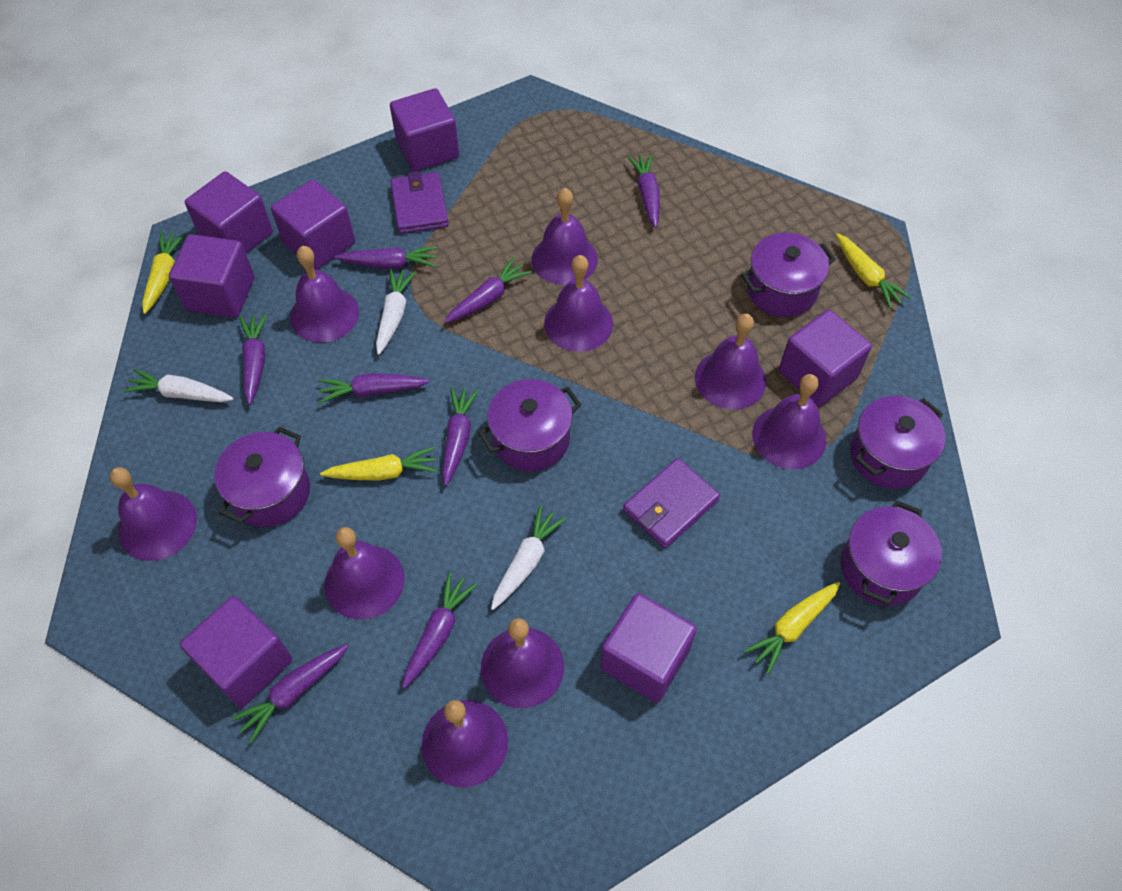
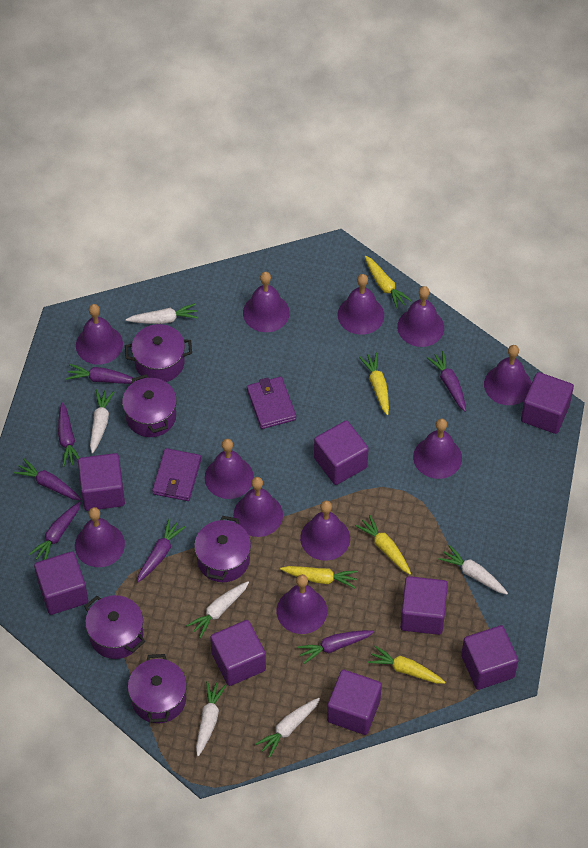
purple bell: 9 -> 11
purple carrot: 8 -> 7
purple cube: 7 -> 8
white carrot: 3 -> 6
yellow carrot: 4 -> 5

